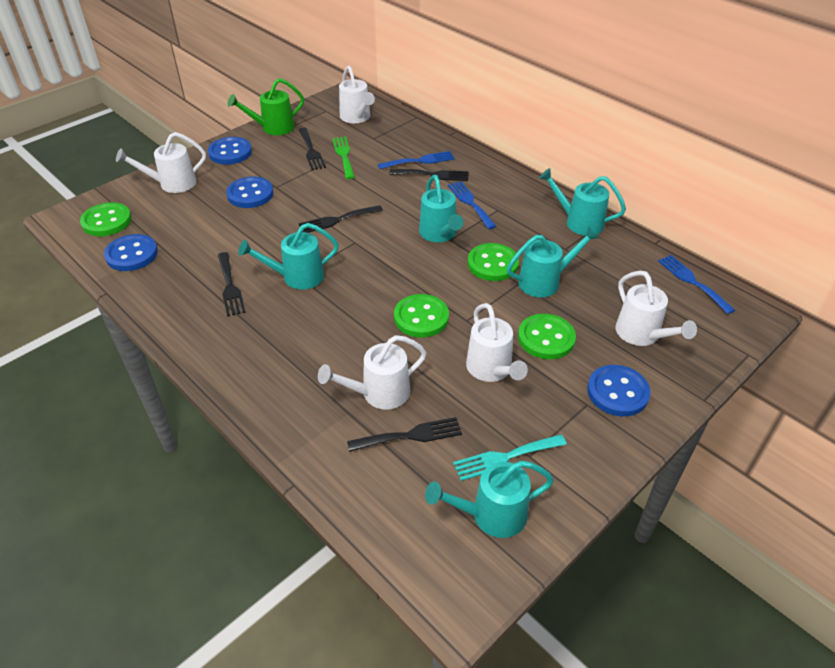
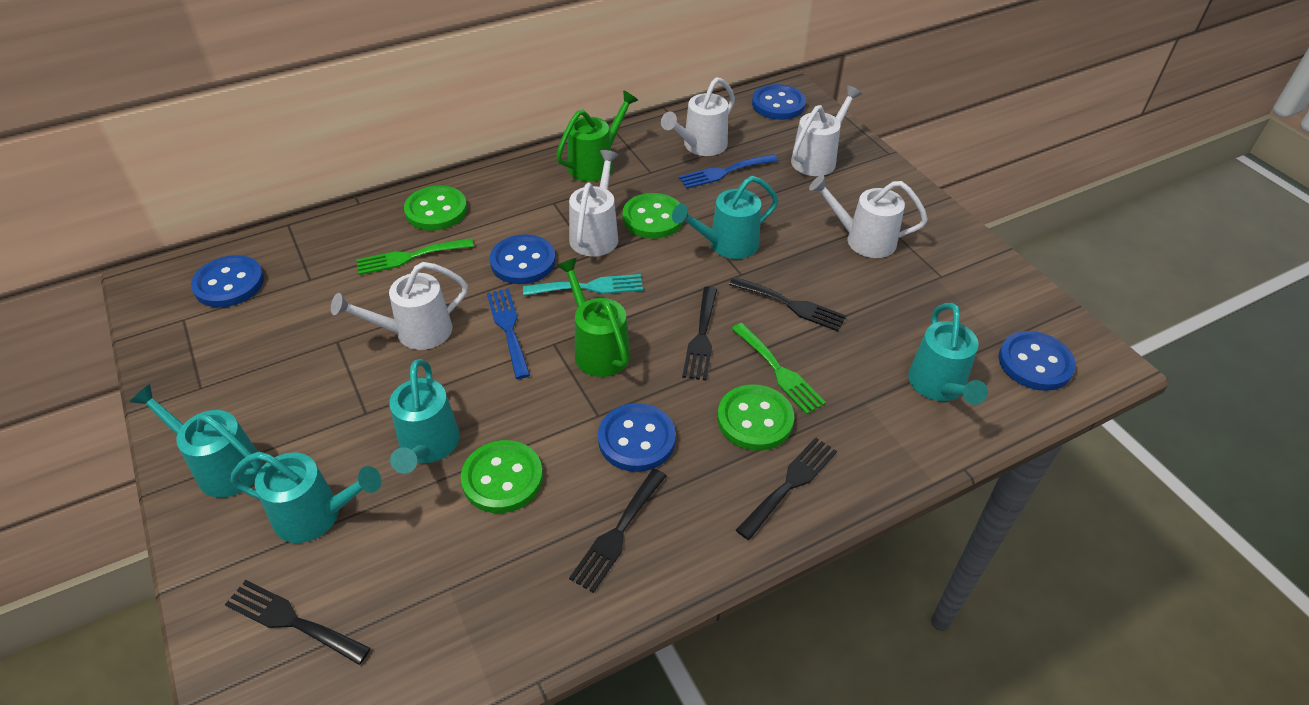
blue button: 4 -> 5
blue fork: 3 -> 2
green fork: 1 -> 2
green watering can: 1 -> 2

